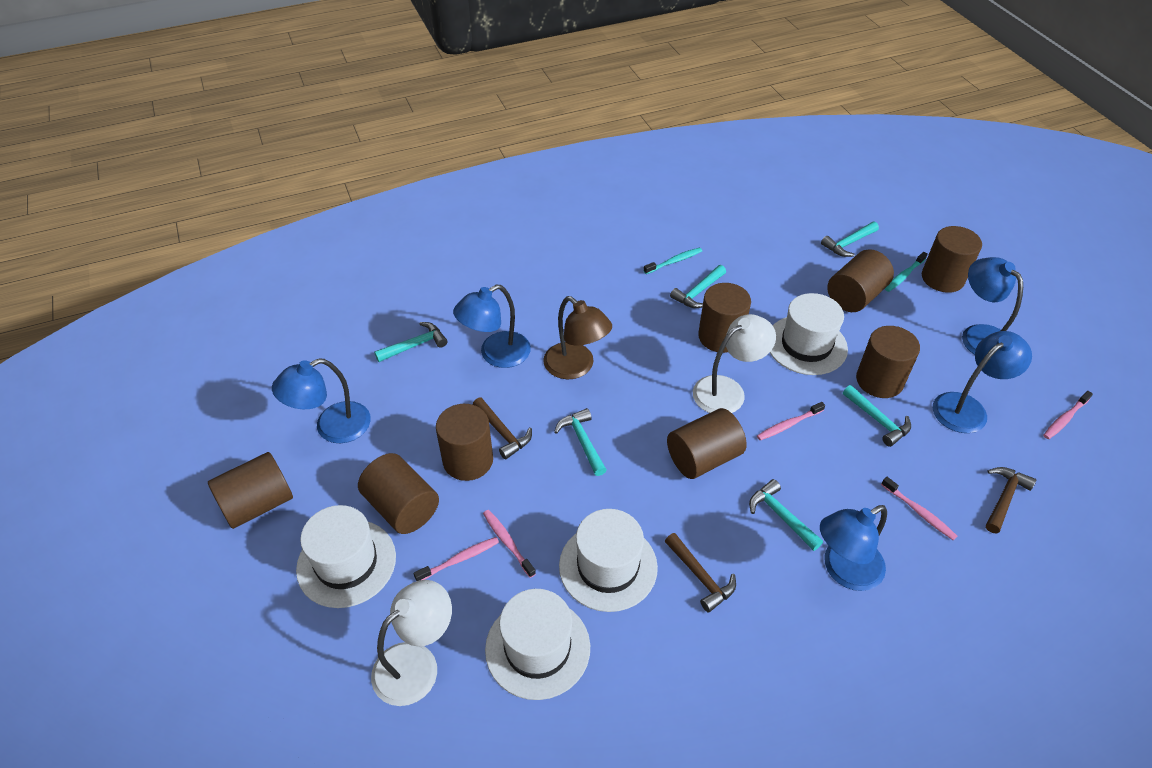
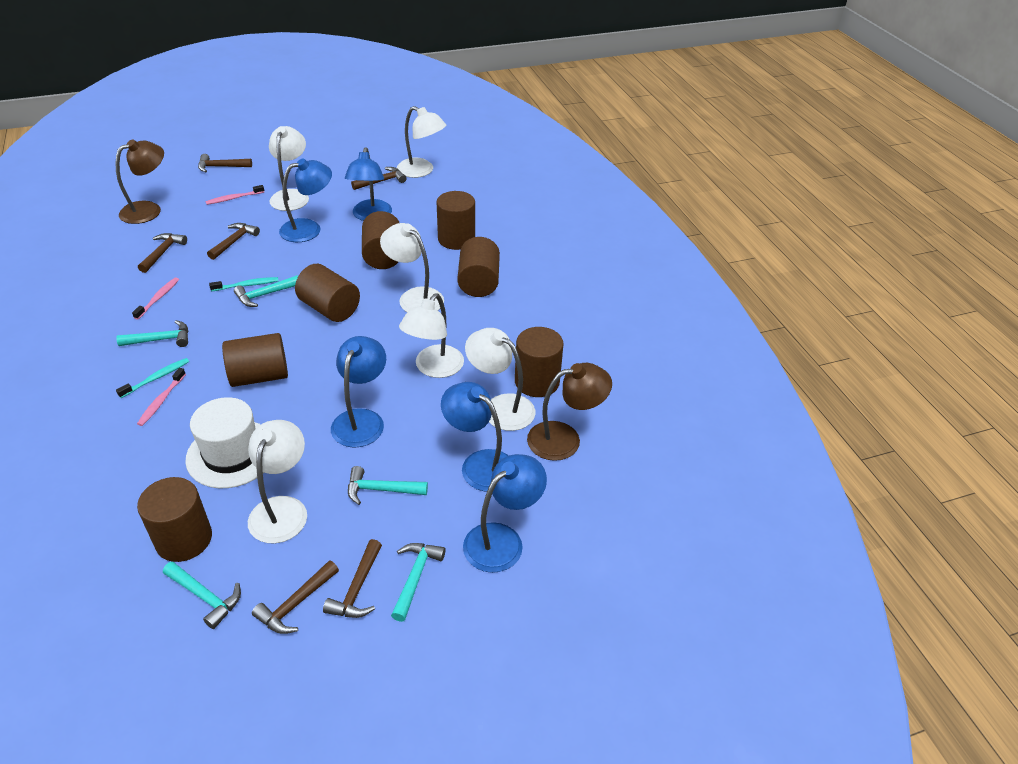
brown cylinder: 8 -> 7
brown hammer: 3 -> 6
brown lamp: 1 -> 2
pink toothbrush: 5 -> 3
turquoise hammer: 6 -> 5
white hat: 4 -> 1
white lamp: 2 -> 6

